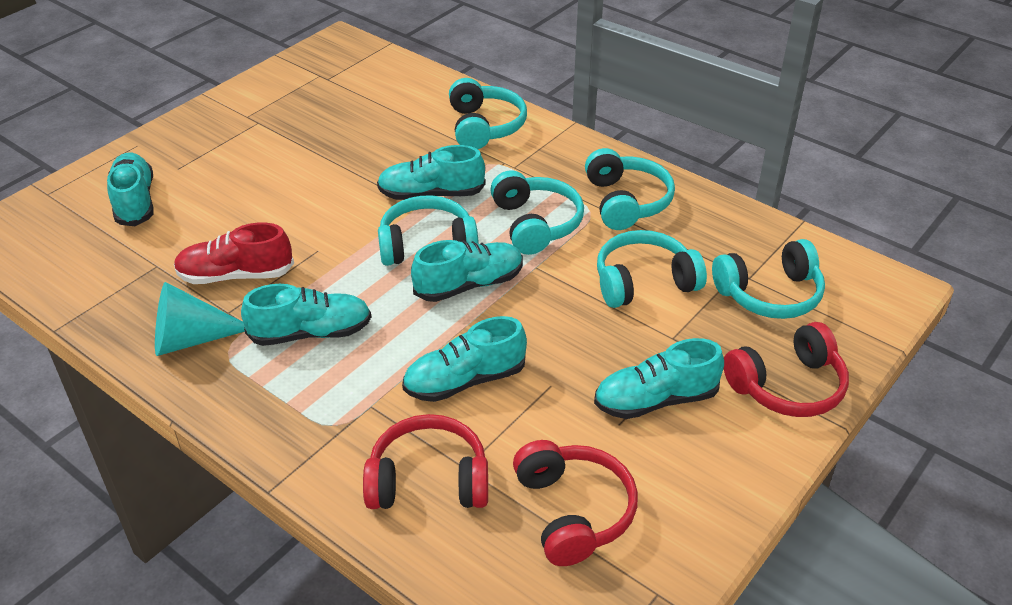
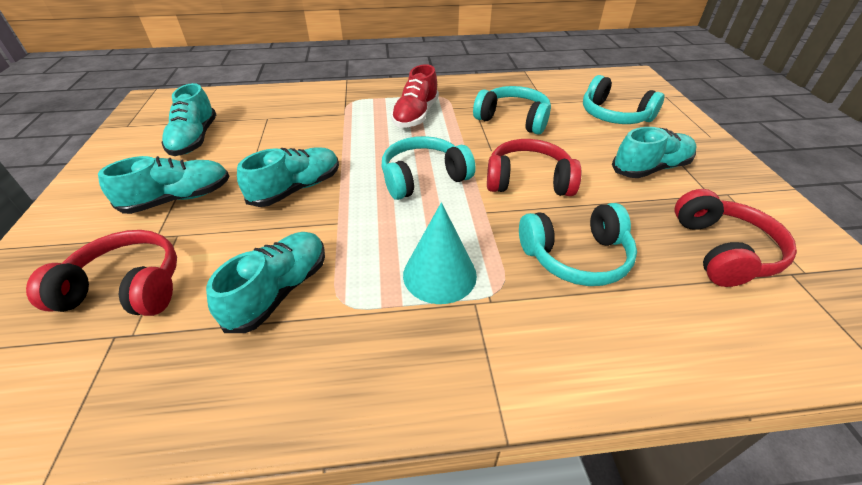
turquoise headphones: 6 -> 4
turquoise shoe: 6 -> 5

